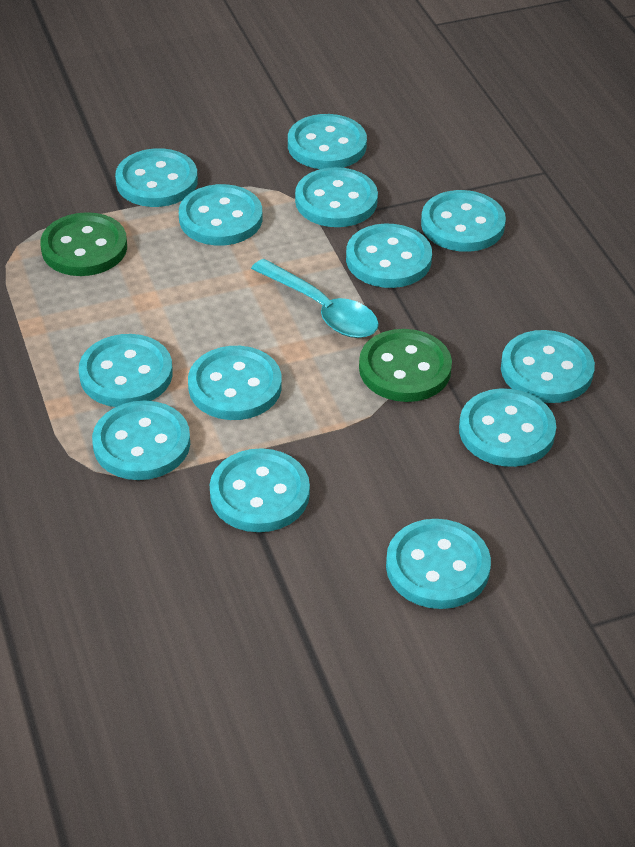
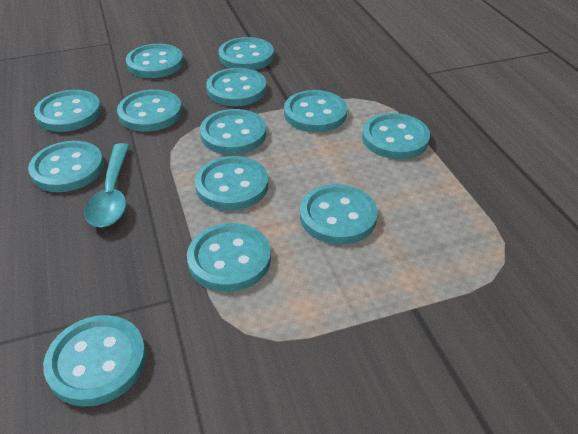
green button: 2 -> 0

